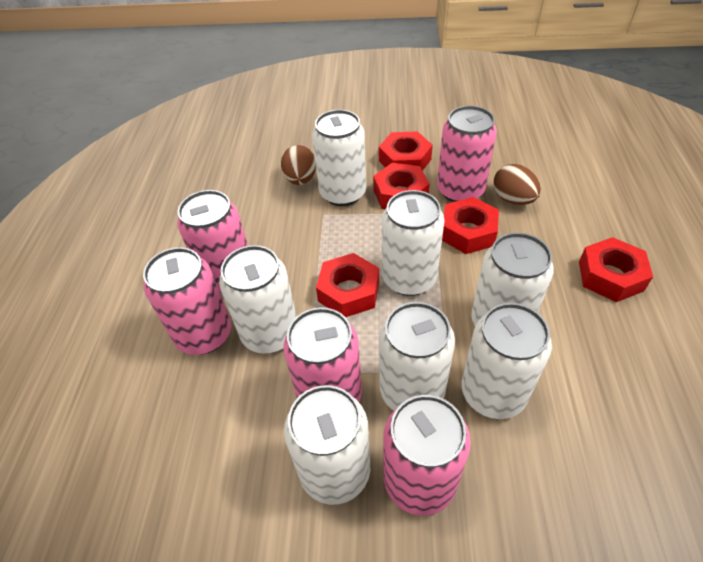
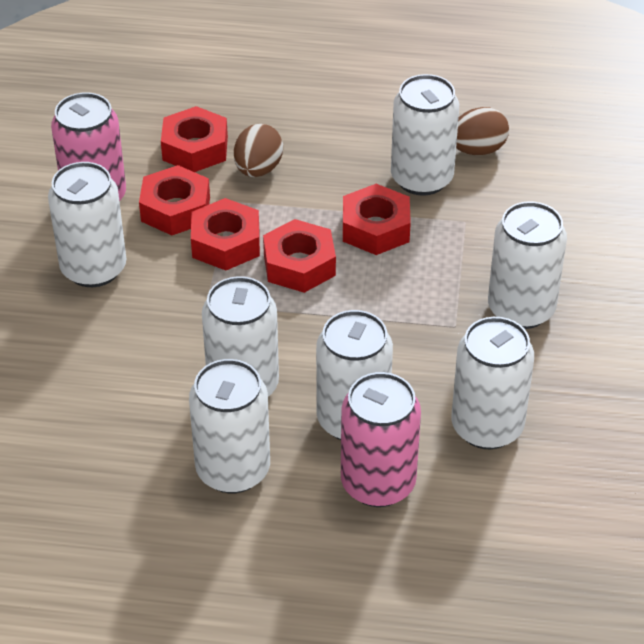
pink can: 5 -> 2

